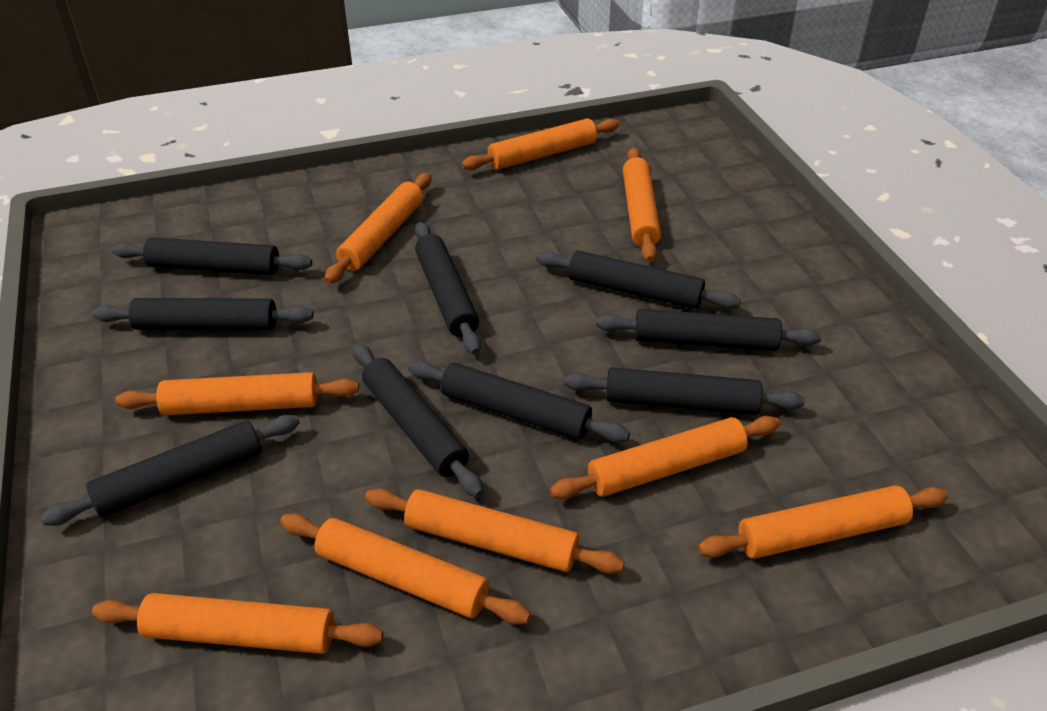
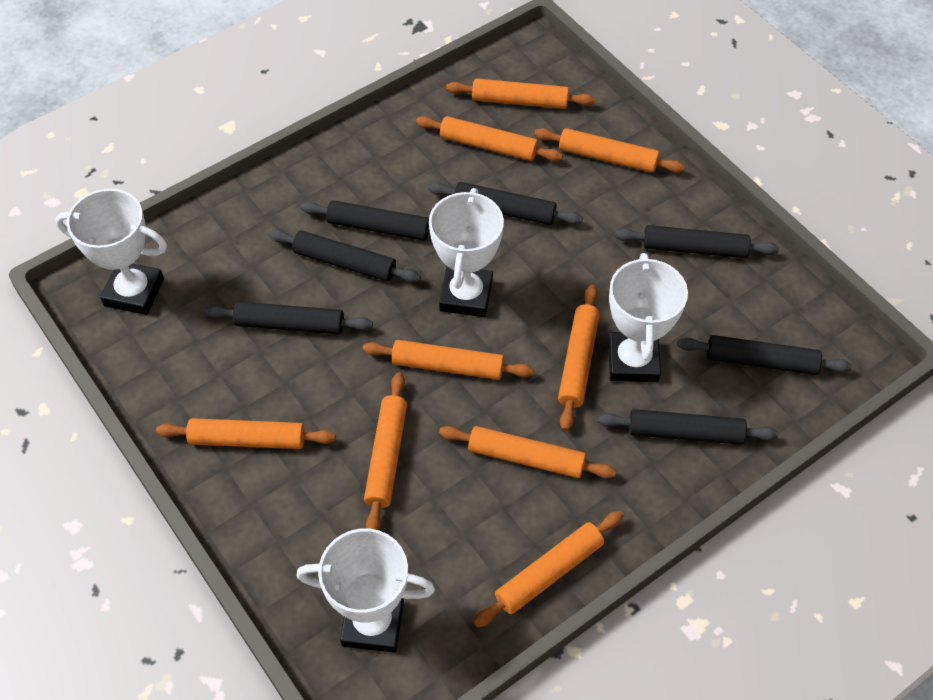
black rolling pin: 9 -> 7
white trophy: 0 -> 4

